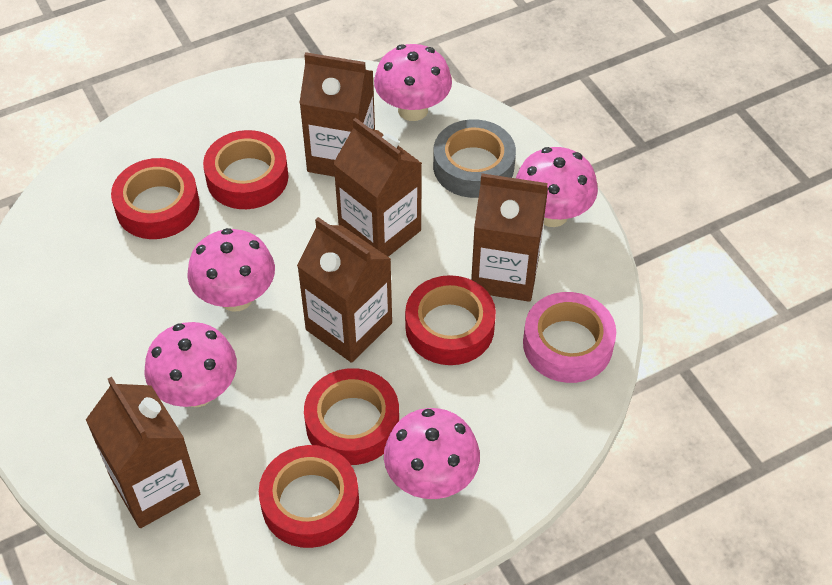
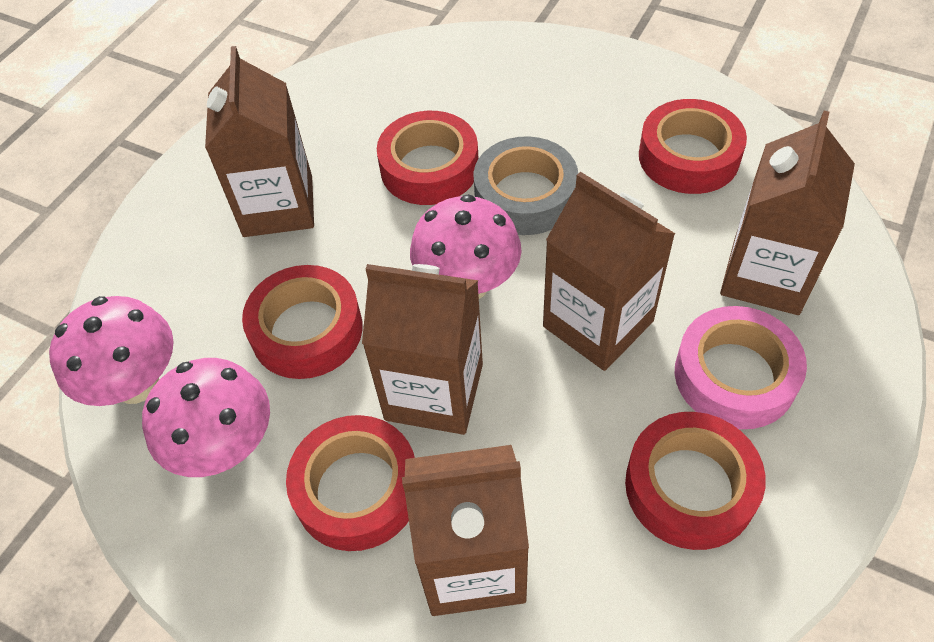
pink mushroom: 5 -> 3

